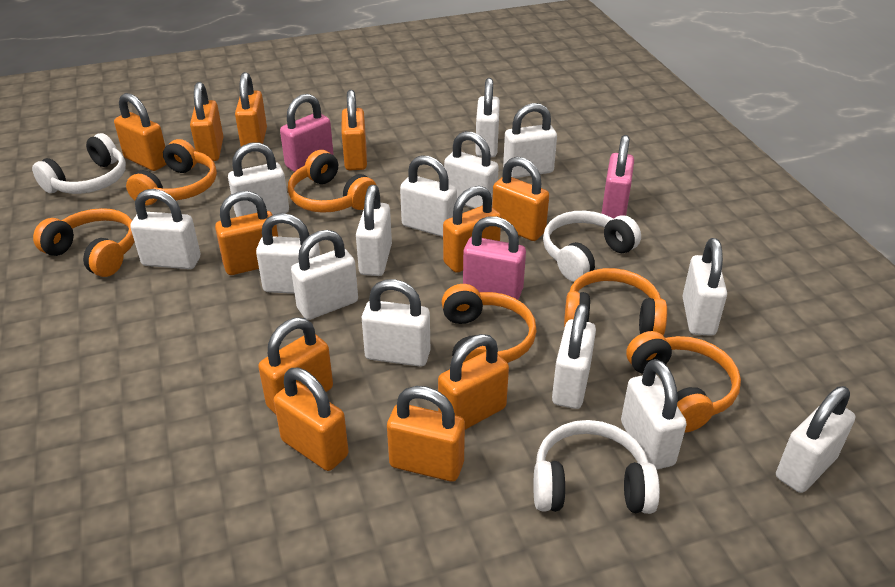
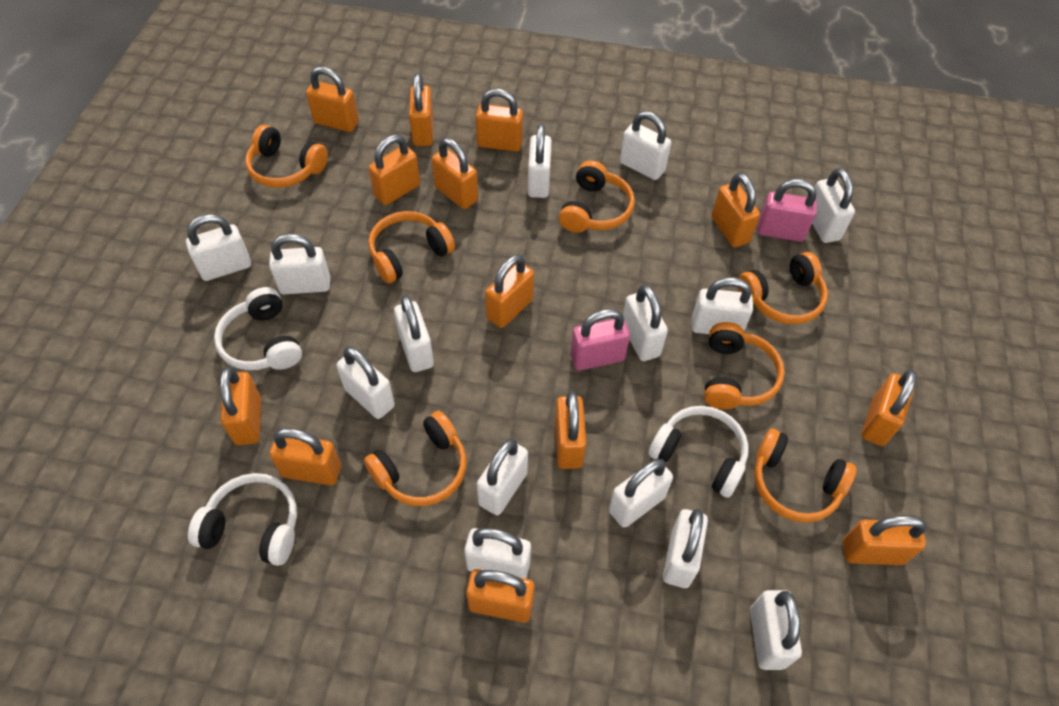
orange headphones: 6 -> 7
orange padlock: 11 -> 13
pink padlock: 3 -> 2

